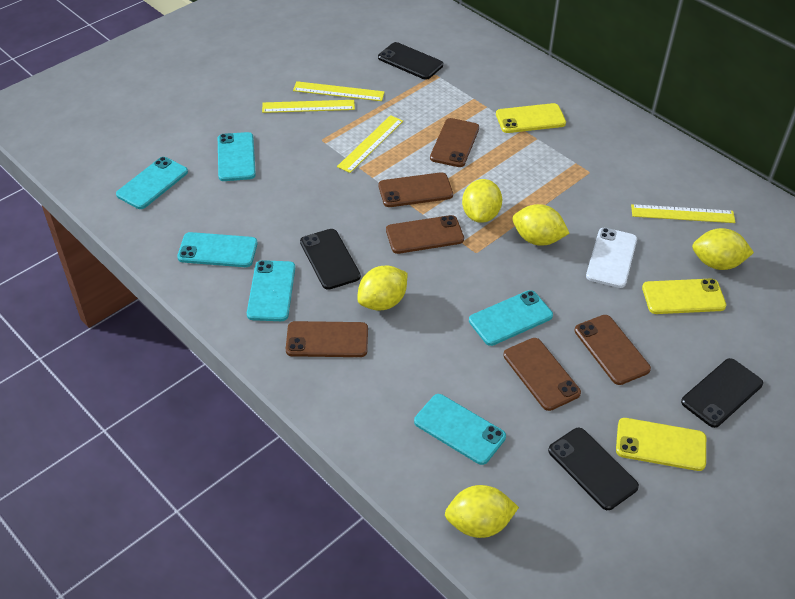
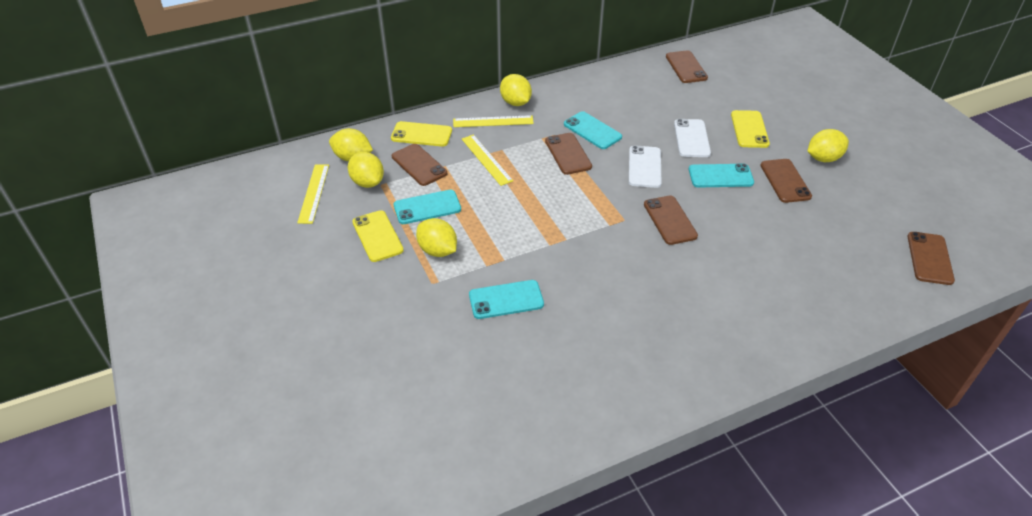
black phone: 4 -> 0
turquoise phone: 6 -> 4
white phone: 1 -> 2
yellow ruler: 4 -> 3

